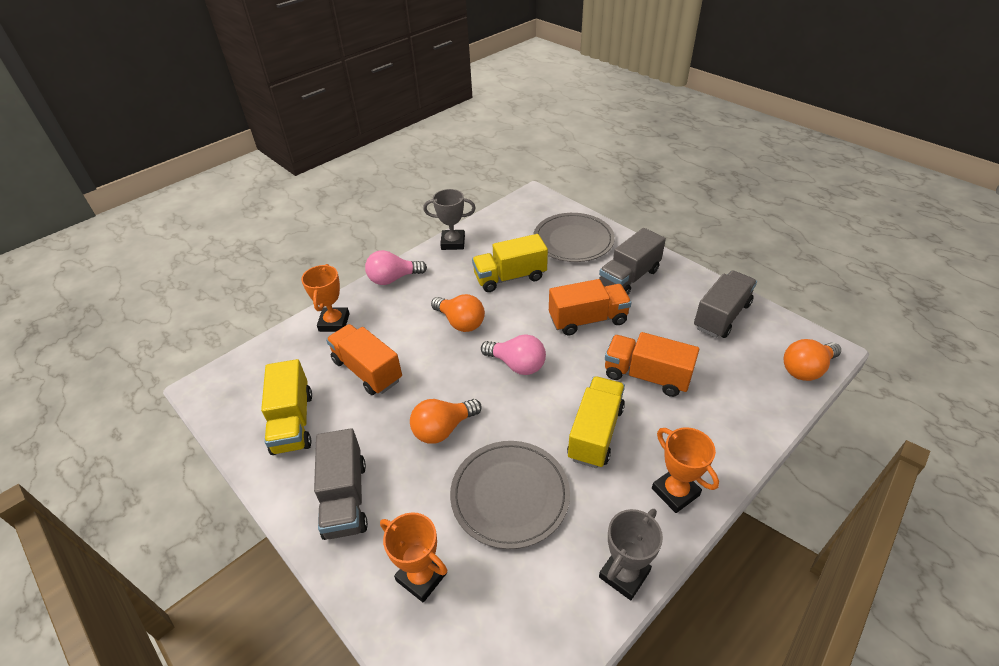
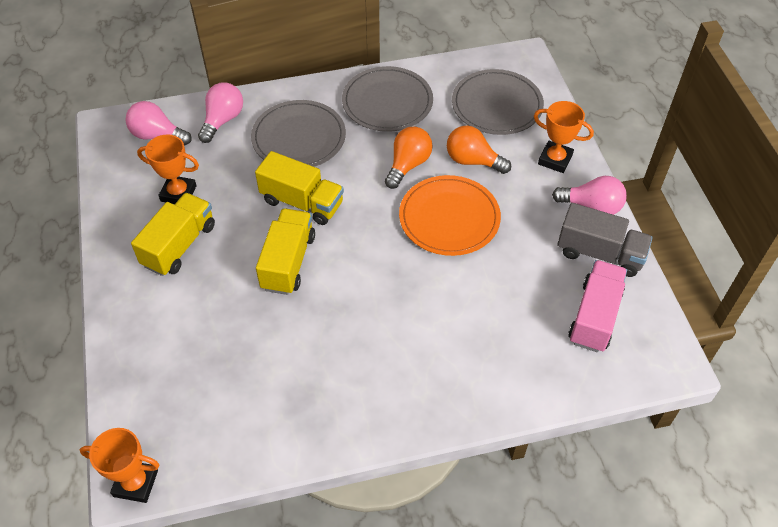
grey plate: 2 -> 3
grey trophy: 2 -> 0
grey truck: 3 -> 1
orange light bulb: 3 -> 2
orange plate: 0 -> 1
orange truck: 3 -> 0
pink light bulb: 2 -> 3
pink truck: 0 -> 1

